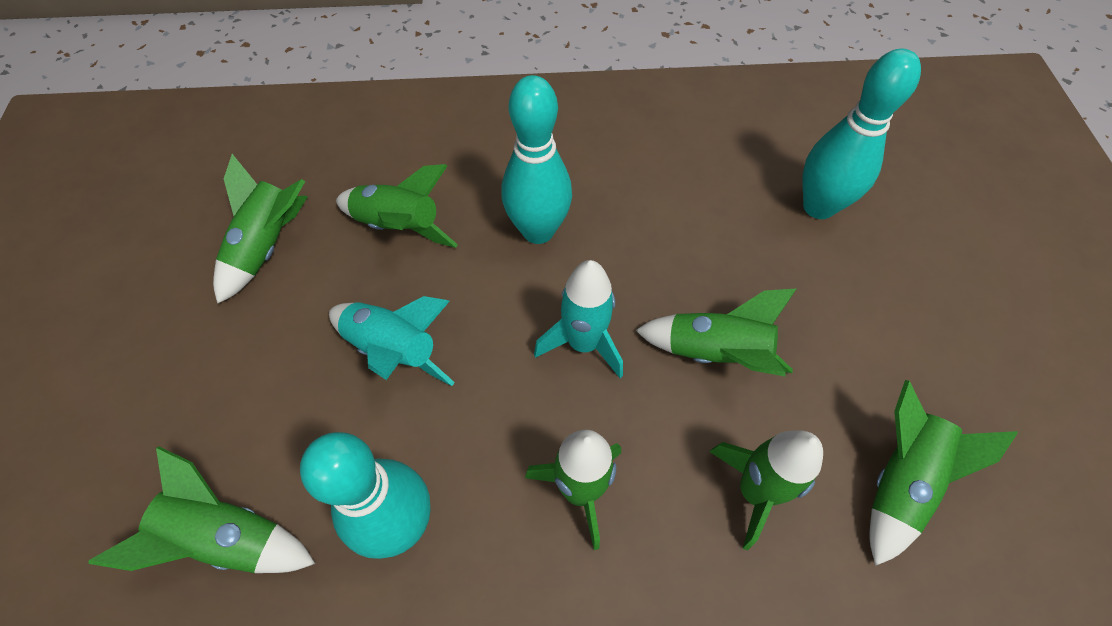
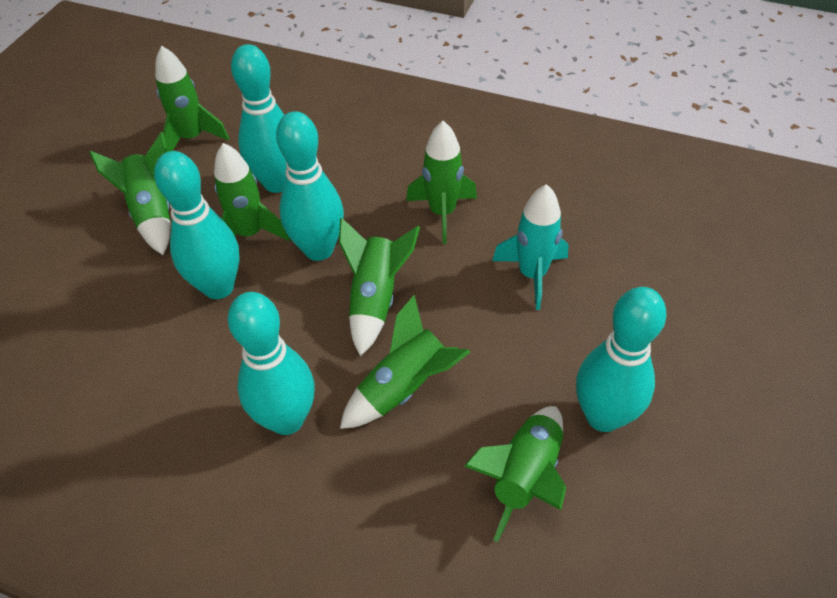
turquoise bowling pin: 3 -> 5
turquoise rocket: 2 -> 1

